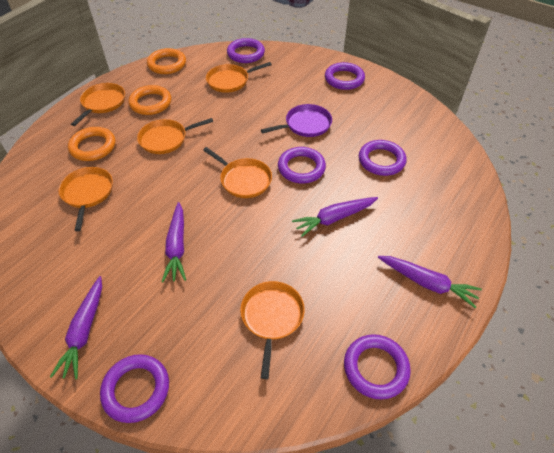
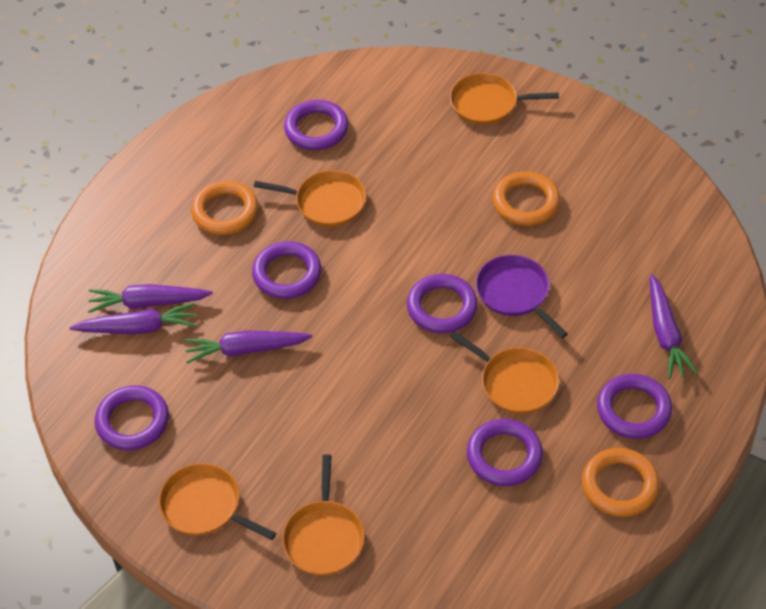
orange pan: 6 -> 5

